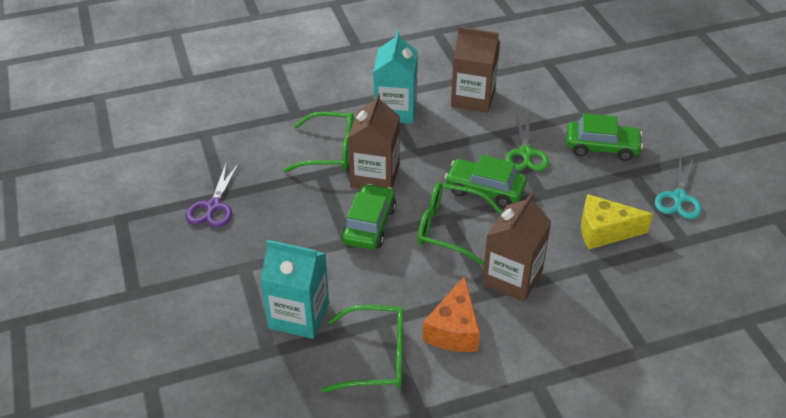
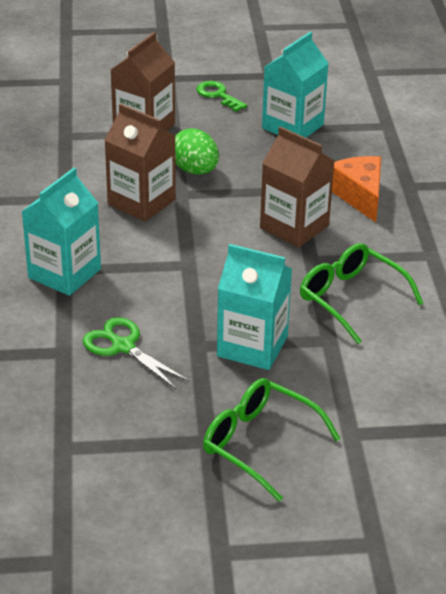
green car: 3 -> 0
green egg: 0 -> 1
green glasses: 3 -> 2
green key: 0 -> 1
purple scissors: 1 -> 0
turquoise carton: 2 -> 3
turquoise scissors: 1 -> 0
yellow cheese: 1 -> 0

